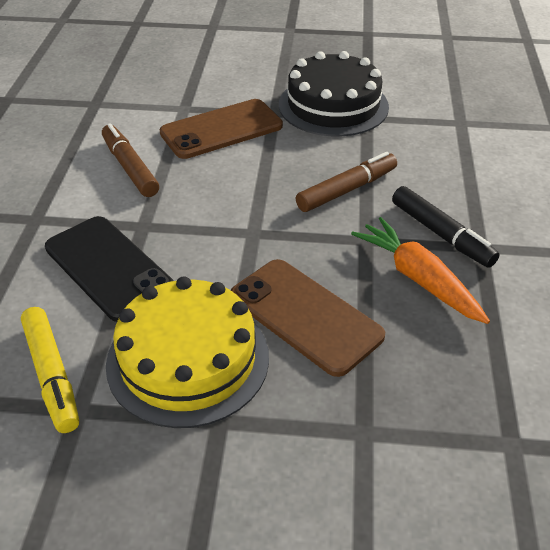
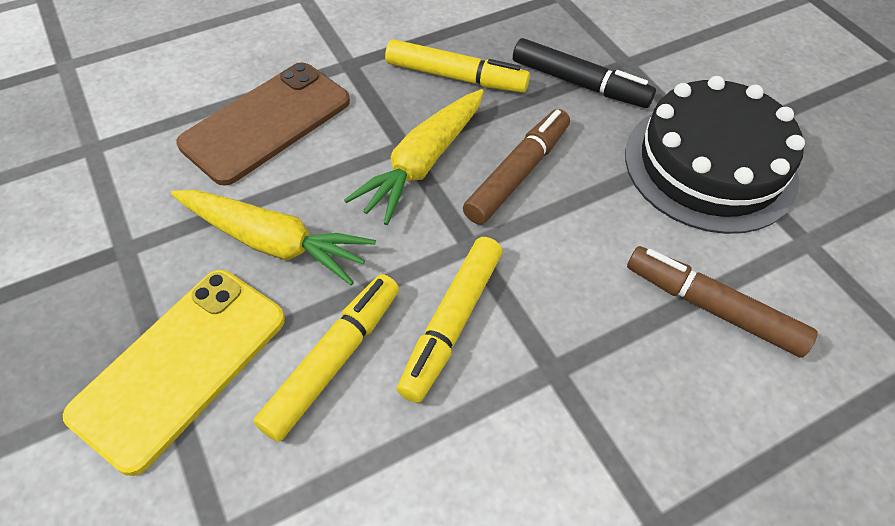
black phone: 1 -> 0
brown phone: 2 -> 1
orange carrot: 1 -> 0
yellow cake: 1 -> 0
yellow carrot: 0 -> 2
yellow marker: 1 -> 3
yellow phone: 0 -> 1

